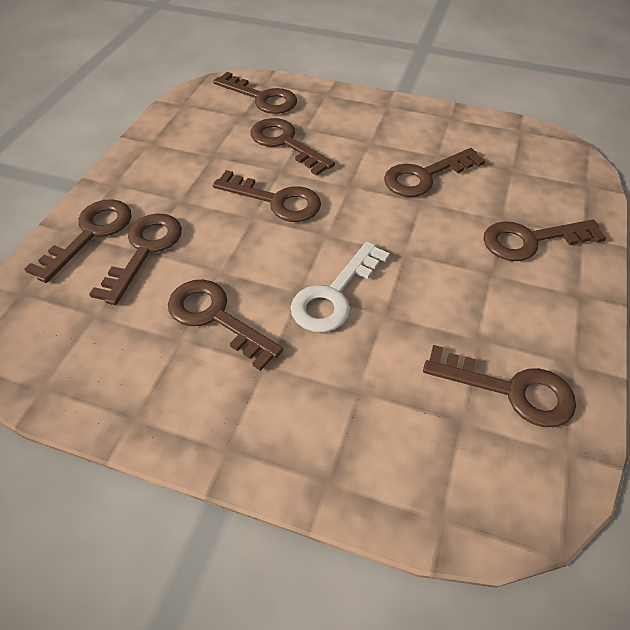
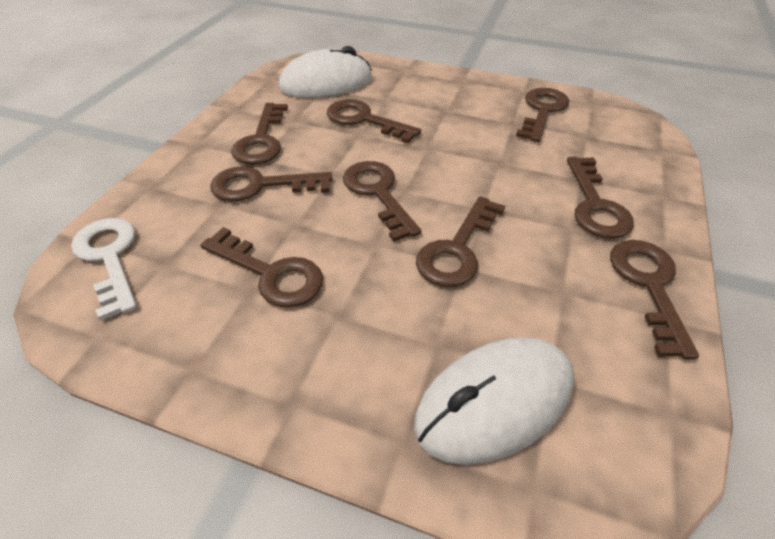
white mouse: 0 -> 2

